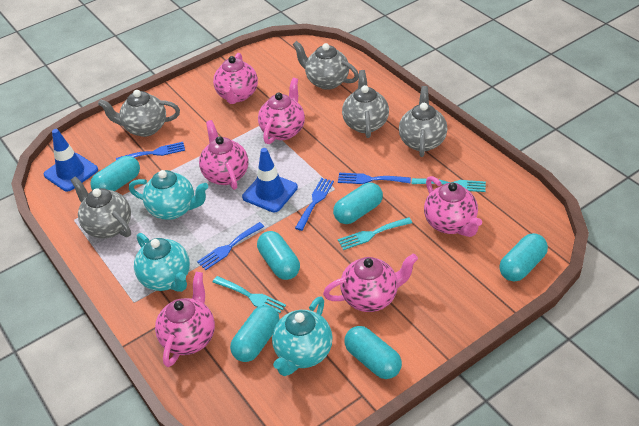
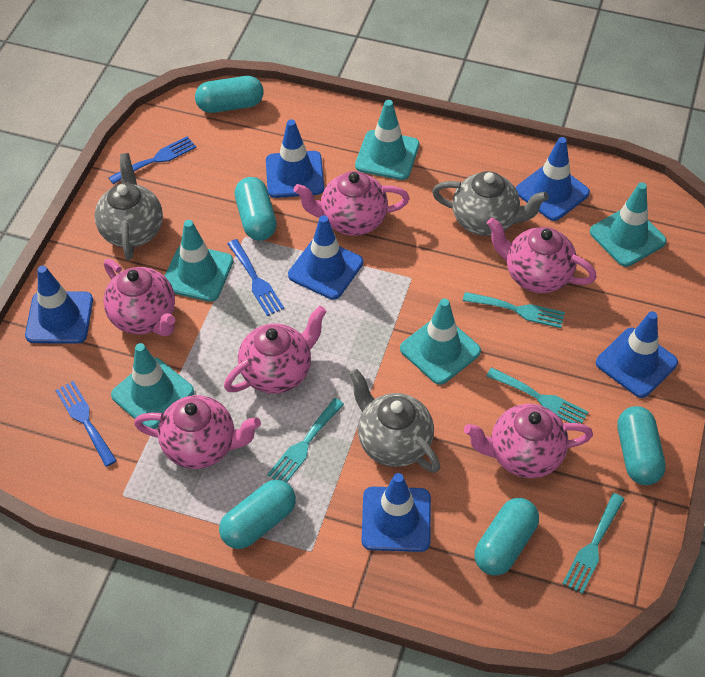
blue fork: 4 -> 3
blue traffic cone: 2 -> 6
grey teapot: 5 -> 3
turquoise capsule: 6 -> 5
turquoise fork: 3 -> 4
turquoise teapot: 3 -> 0
turquoise traffic cone: 0 -> 5

